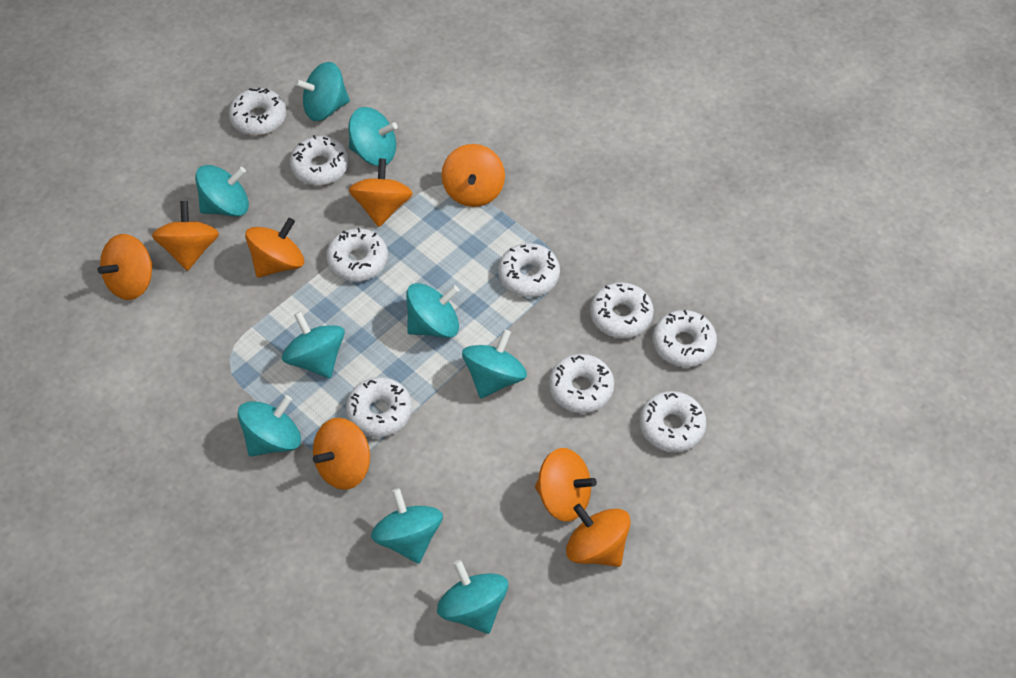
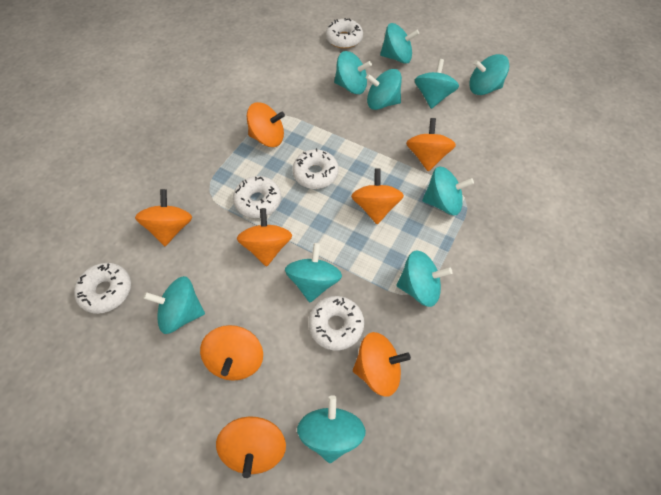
turquoise spinning top: 9 -> 10
white donut: 9 -> 5

